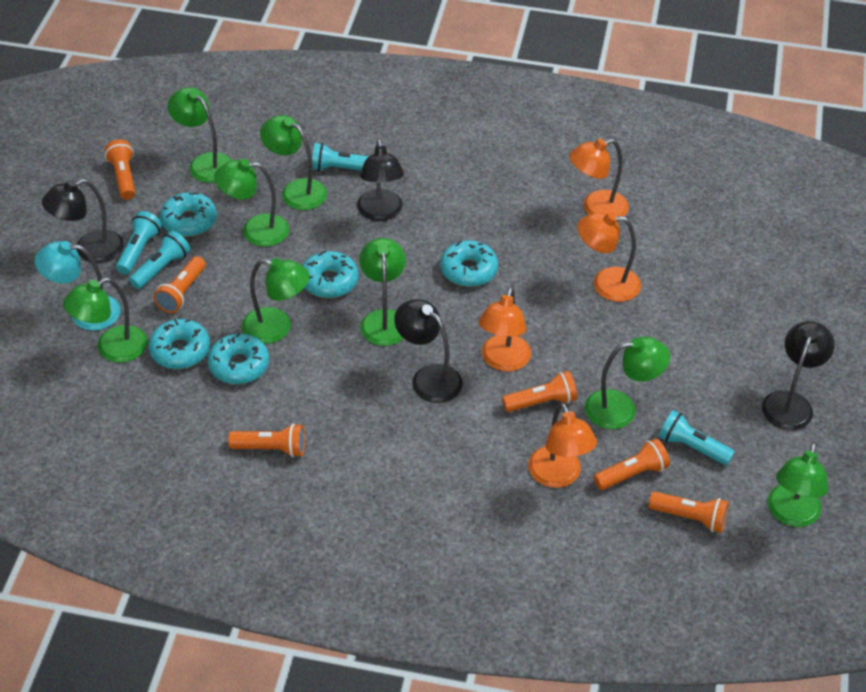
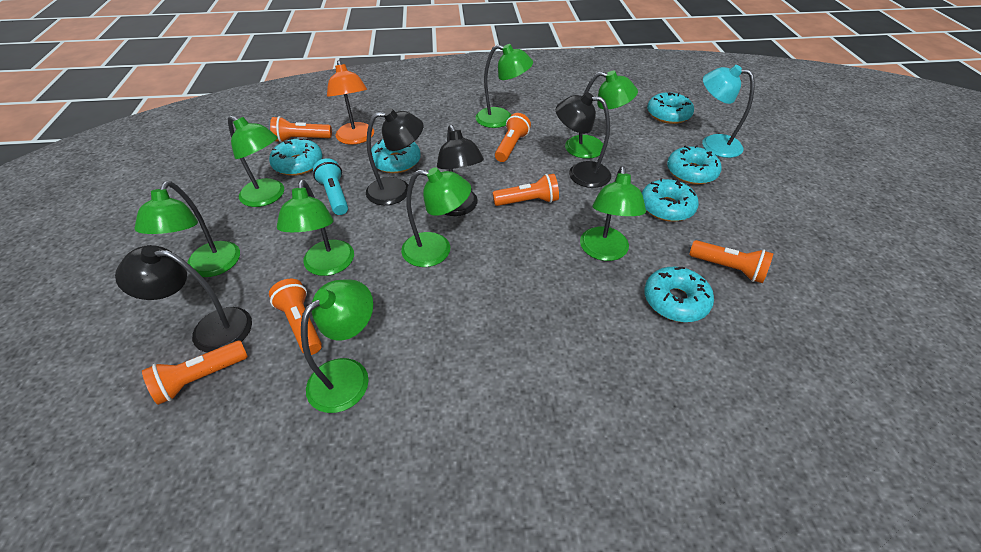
orange lamp: 4 -> 1
turquoise donut: 5 -> 6
turquoise flashlight: 4 -> 1

